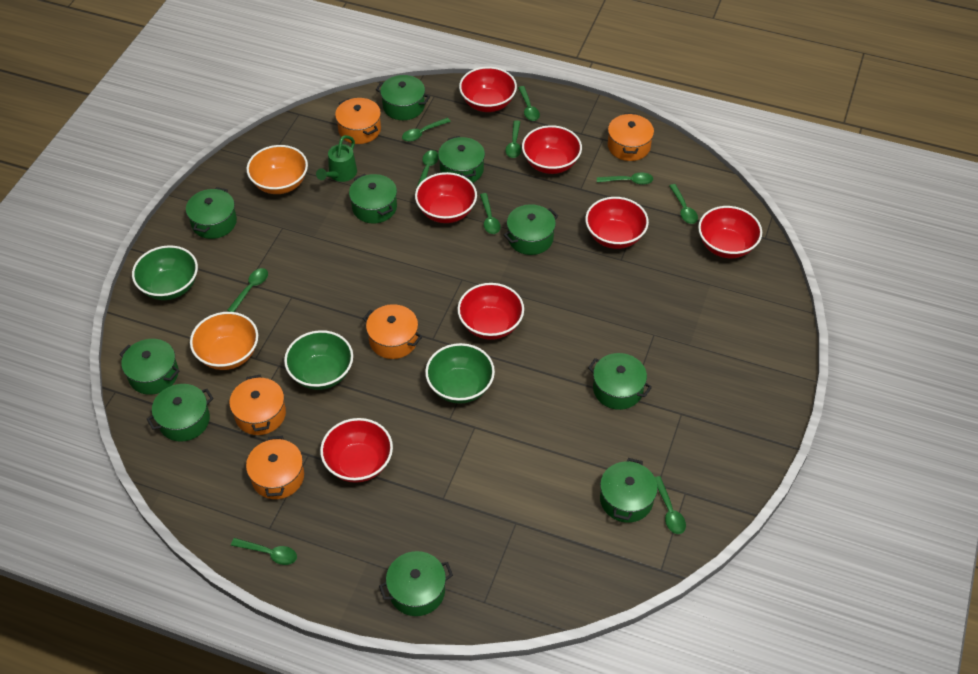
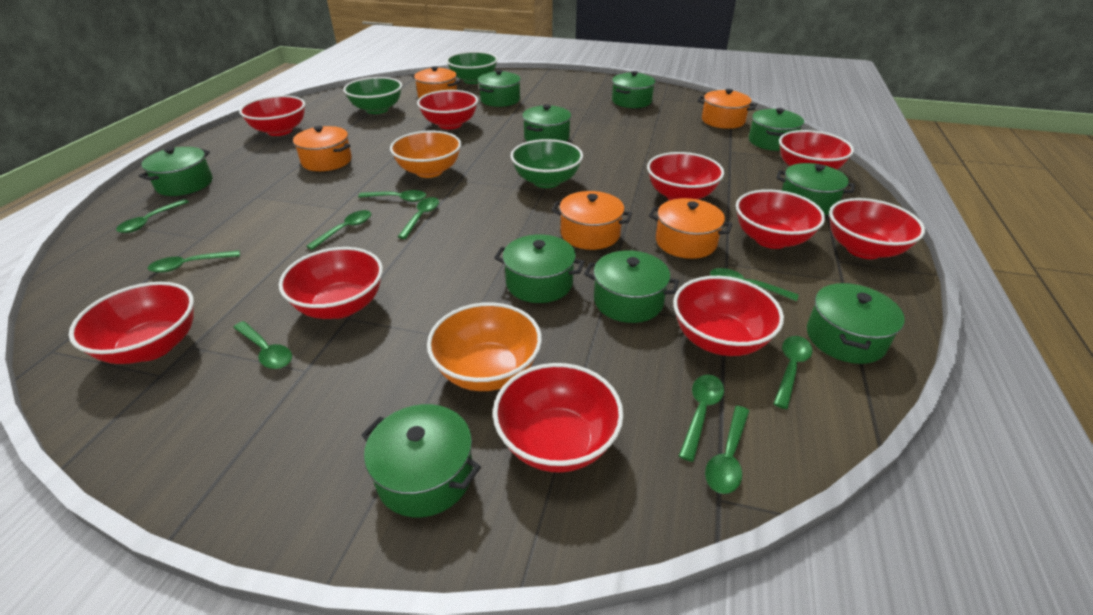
green watering can: 1 -> 0
red bowl: 7 -> 10

